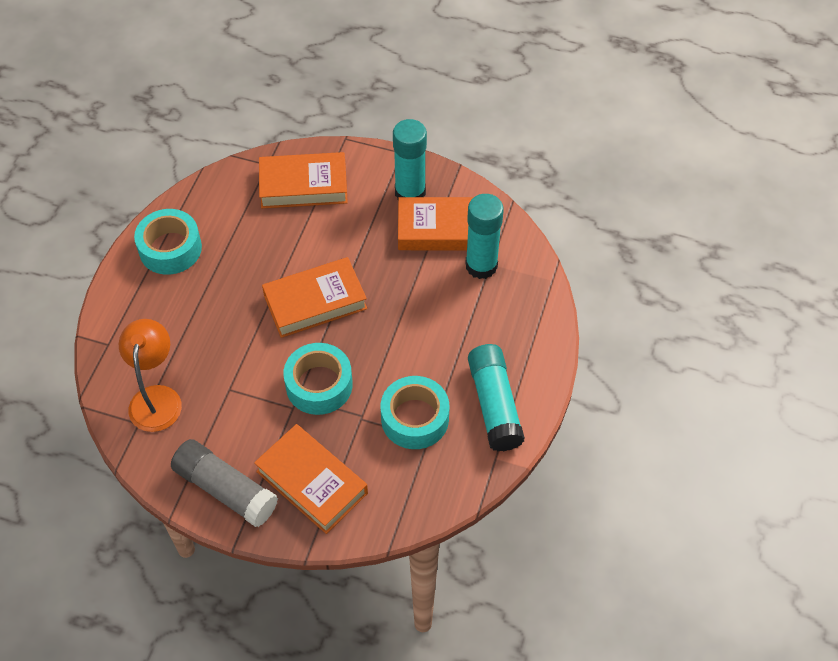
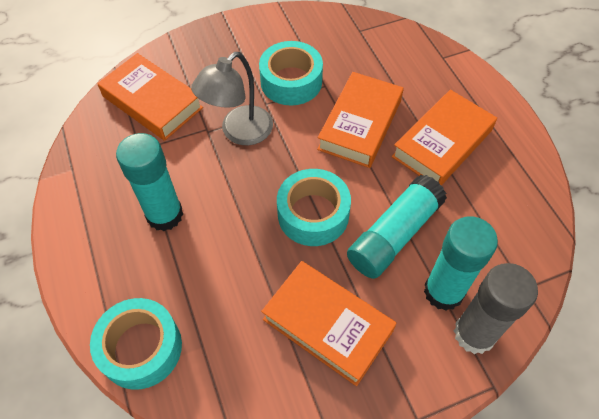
grey lamp: 0 -> 1
orange lamp: 1 -> 0

